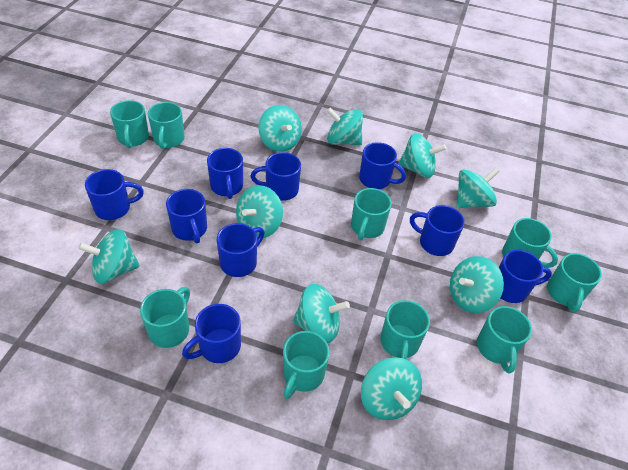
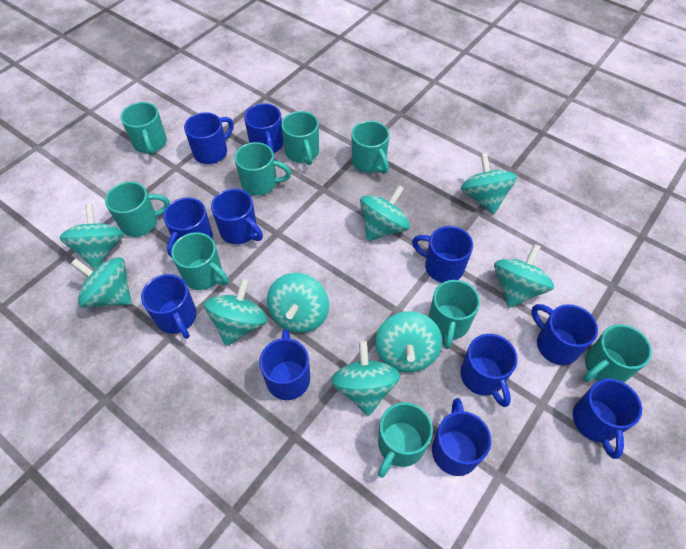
blue mug: 9 -> 11

